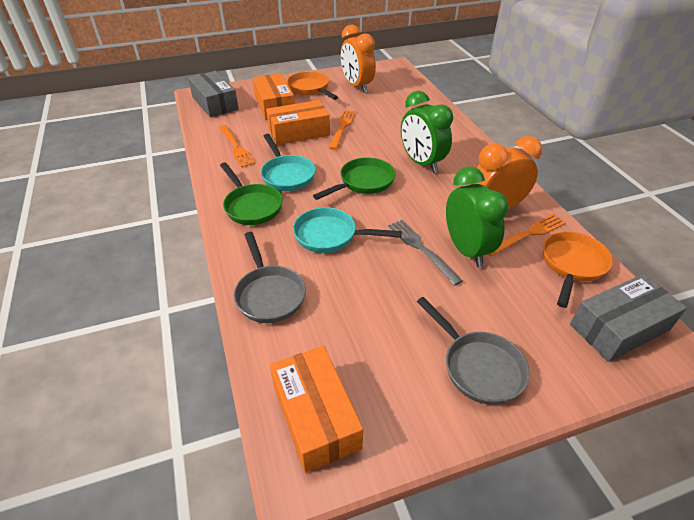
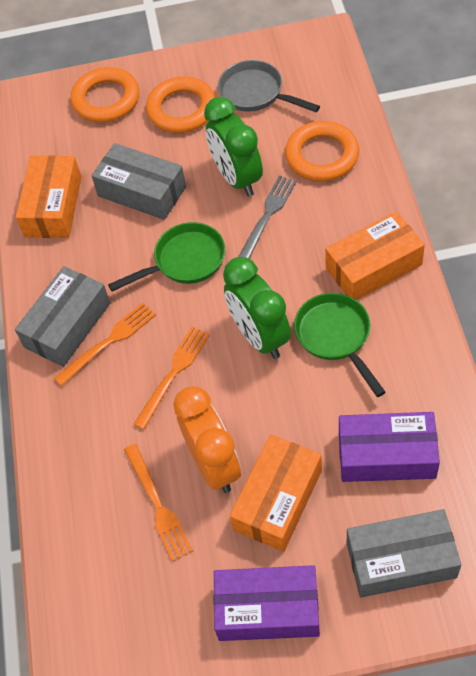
grey box: 2 -> 3
grey pan: 2 -> 1
orange clock: 2 -> 1
orange pan: 2 -> 0
orange ring: 0 -> 3
purple box: 0 -> 2
turquoise pan: 2 -> 0

